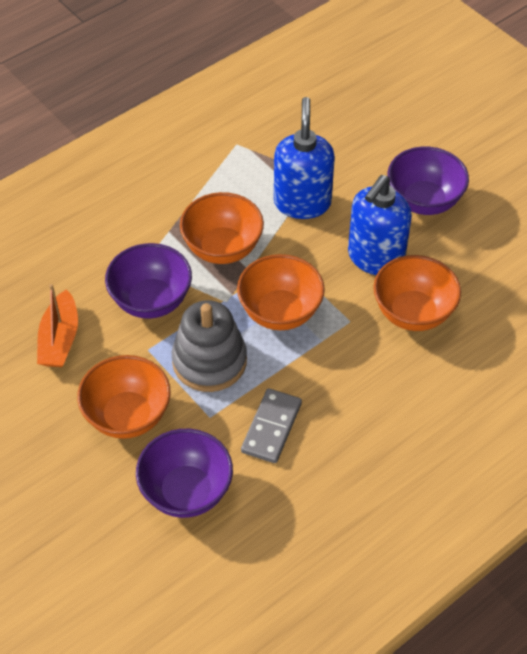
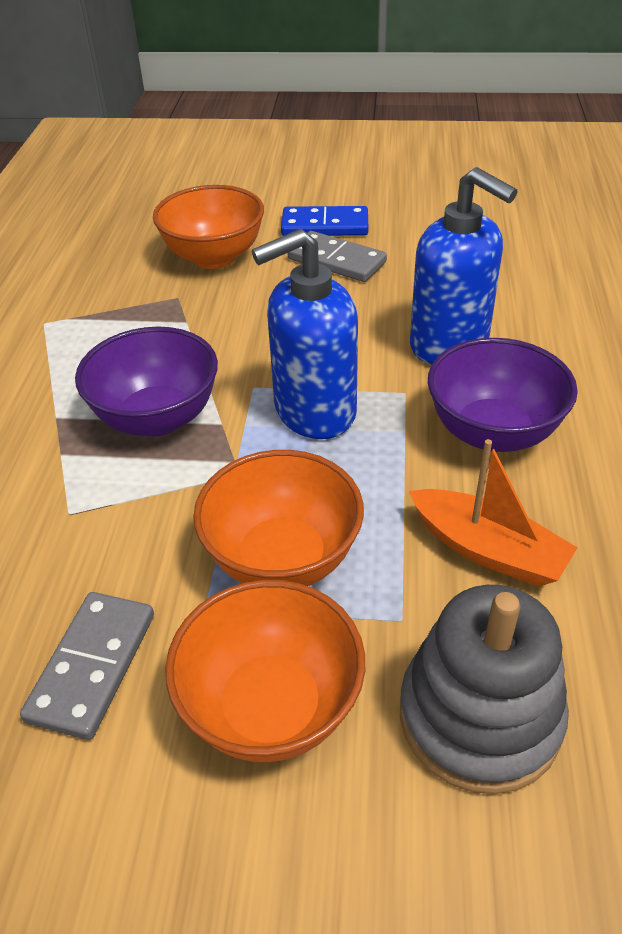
blue domino: 0 -> 1
grey domino: 1 -> 2
orange bowl: 4 -> 3
purple bowl: 3 -> 2

